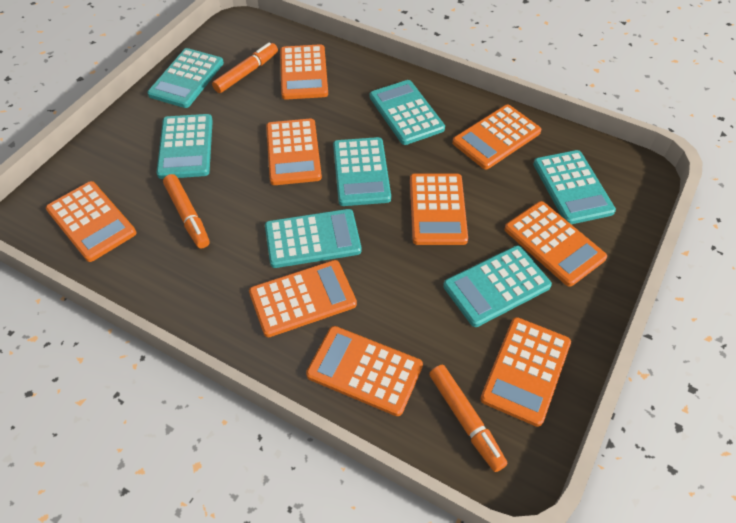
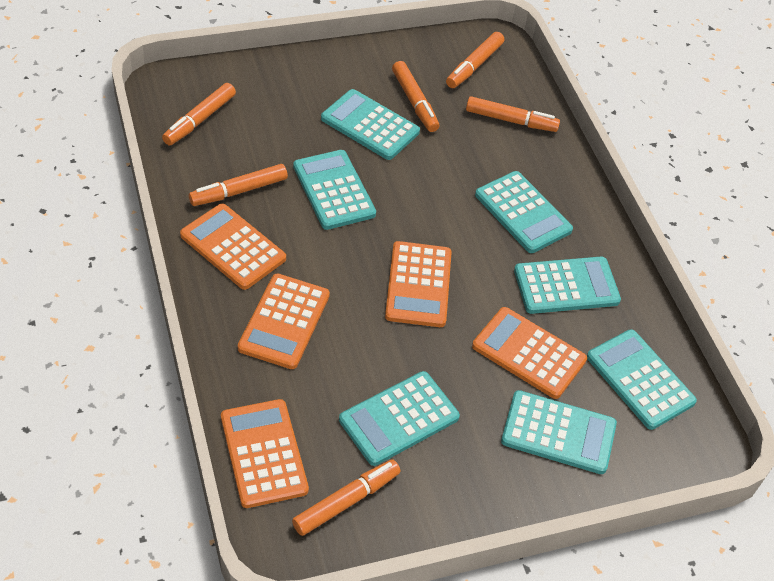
orange calculator: 9 -> 5
orange marker: 3 -> 6

